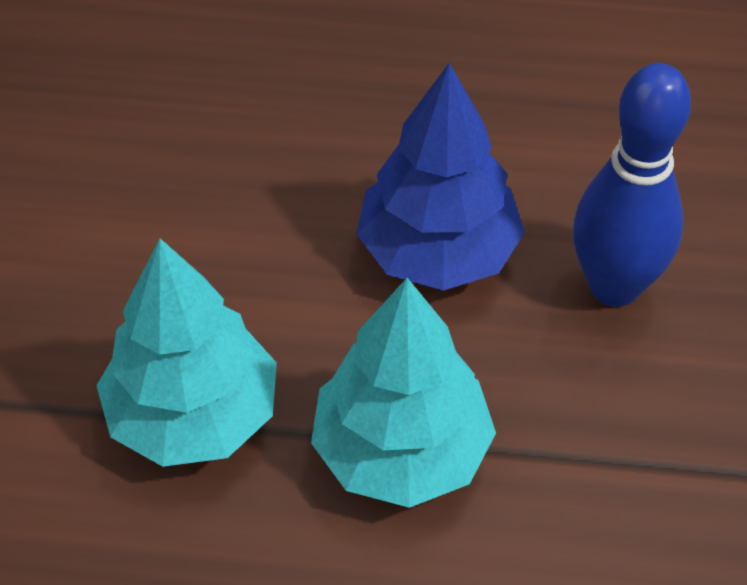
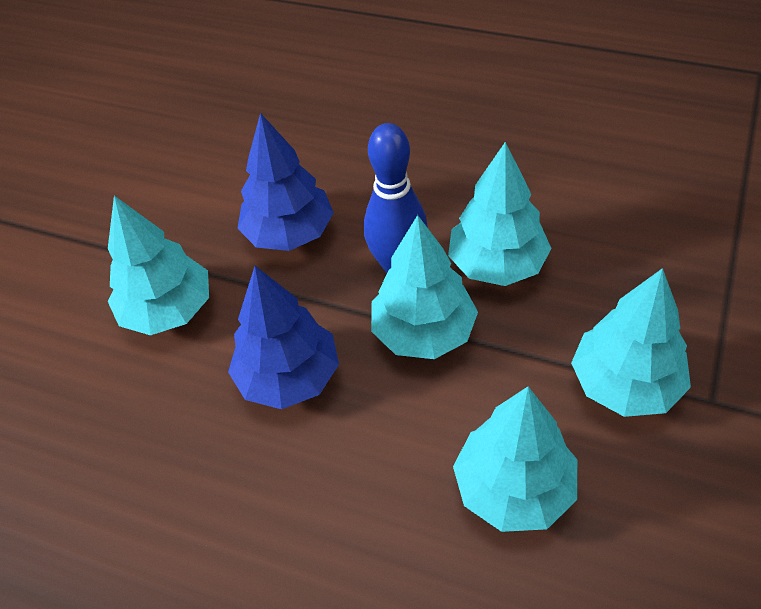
blue tree: 1 -> 2
turquoise tree: 2 -> 5

